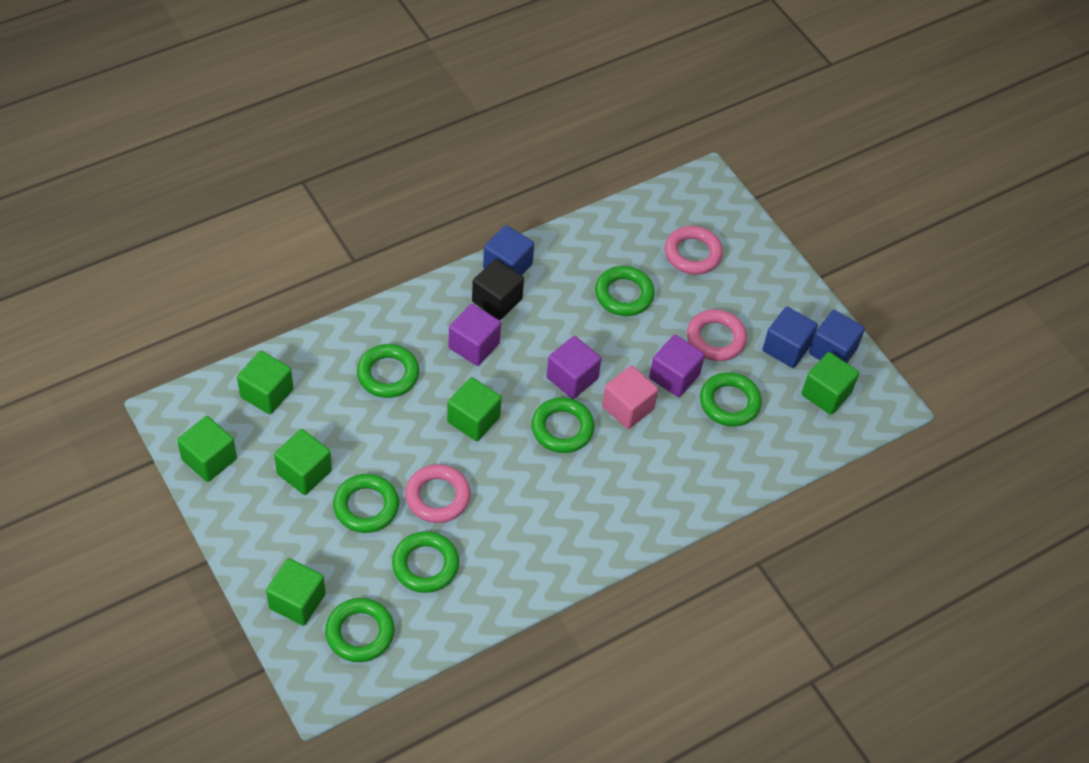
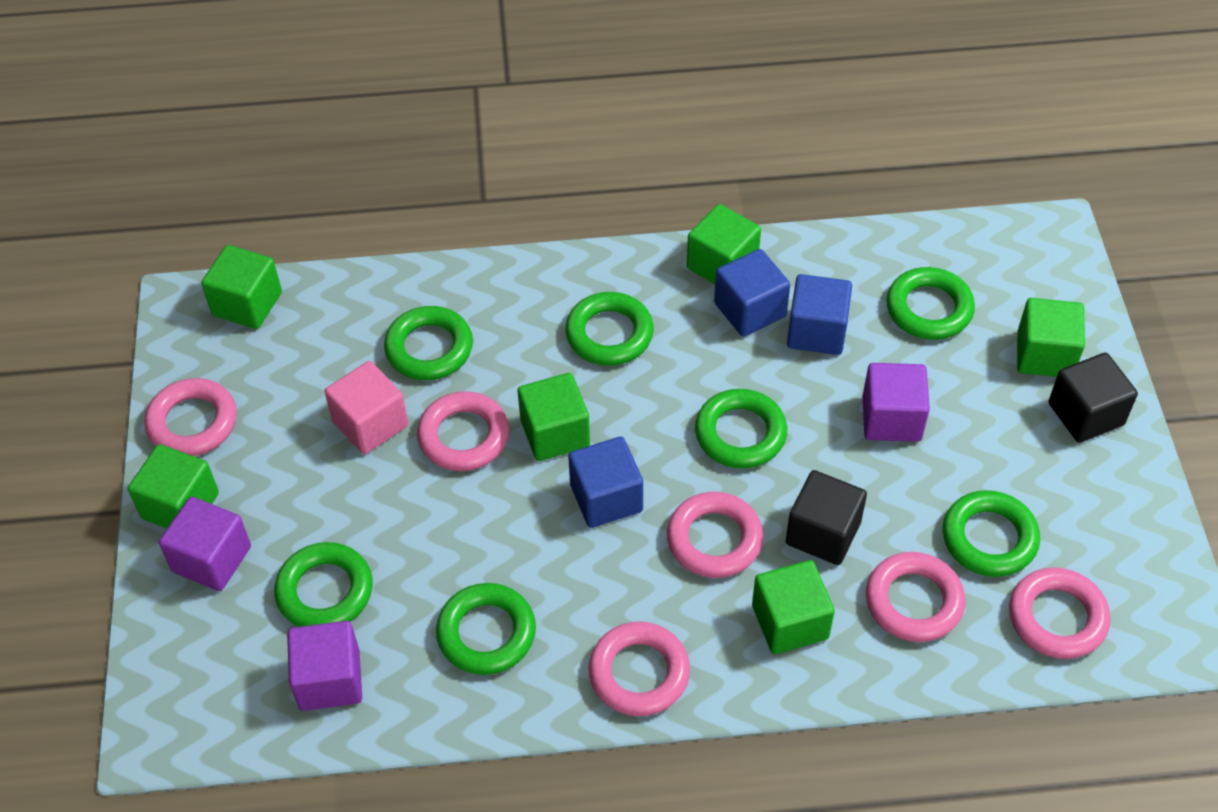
black cube: 1 -> 2
pink ring: 3 -> 6

